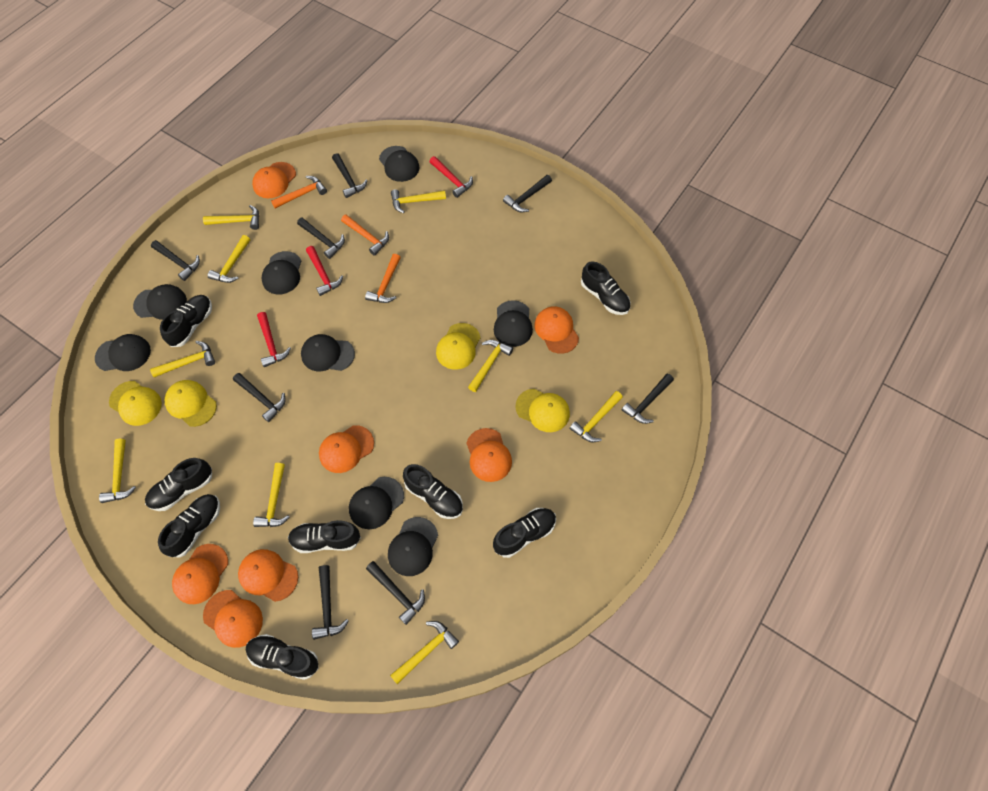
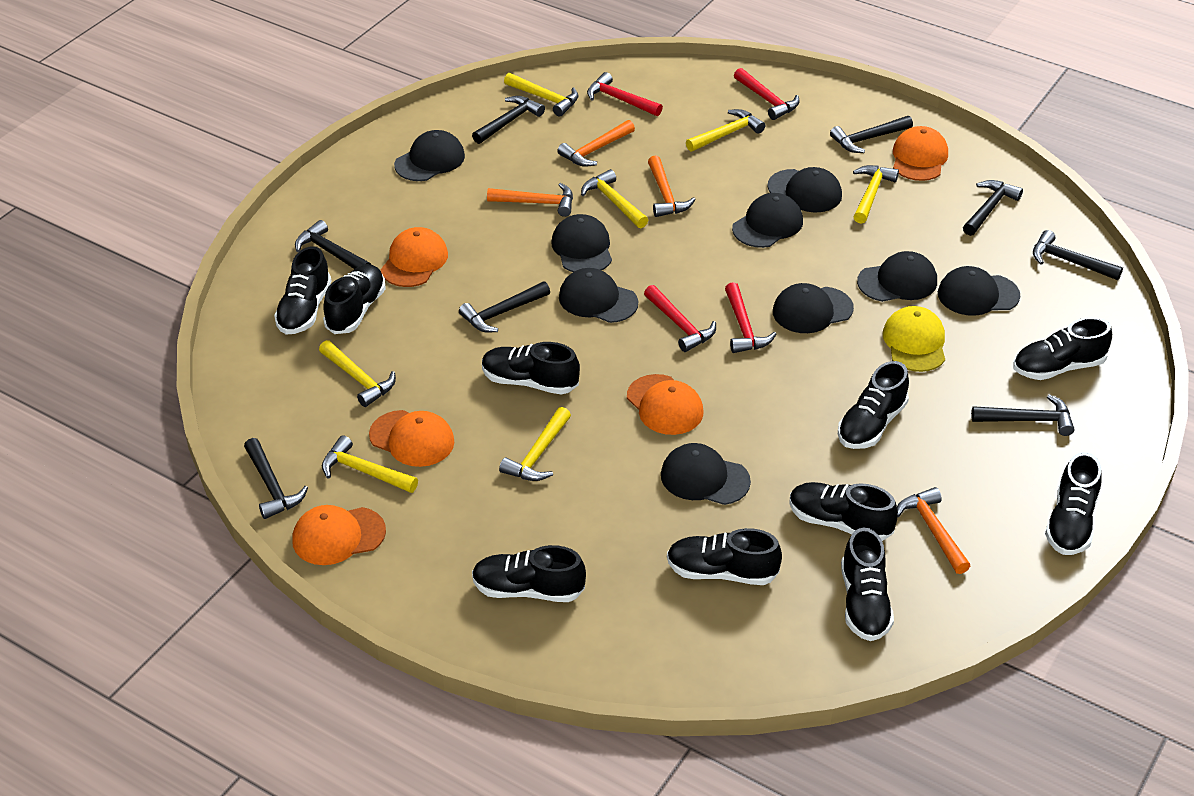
black cap: 8 -> 9
black shoe: 8 -> 10
orange cap: 7 -> 5
orange hammer: 3 -> 4
red hammer: 3 -> 4
yellow cap: 4 -> 1
yellow hammer: 9 -> 7

